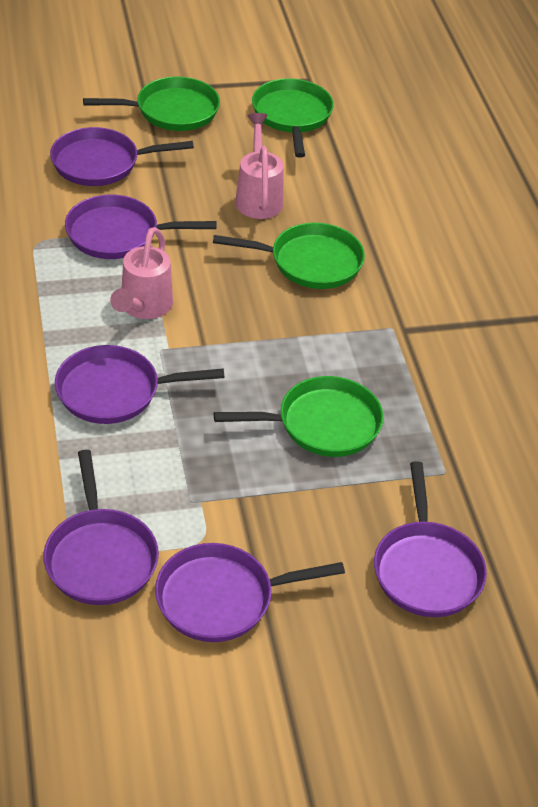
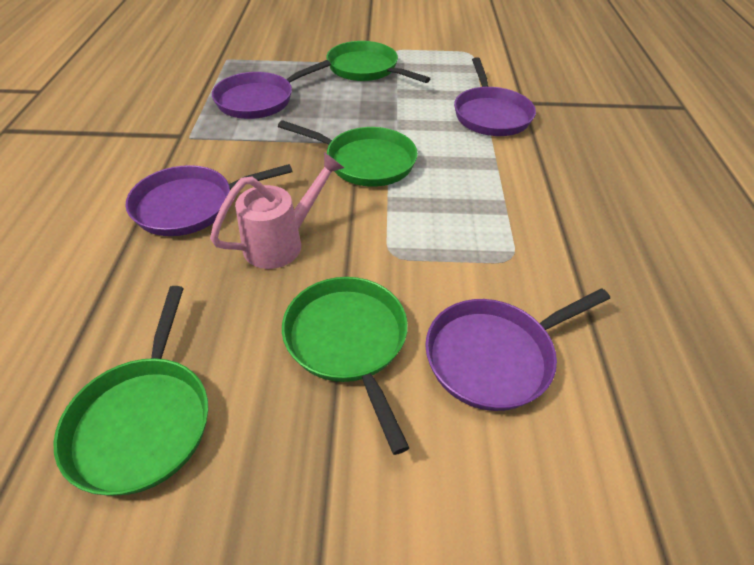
pink watering can: 2 -> 1
purple pan: 6 -> 4

